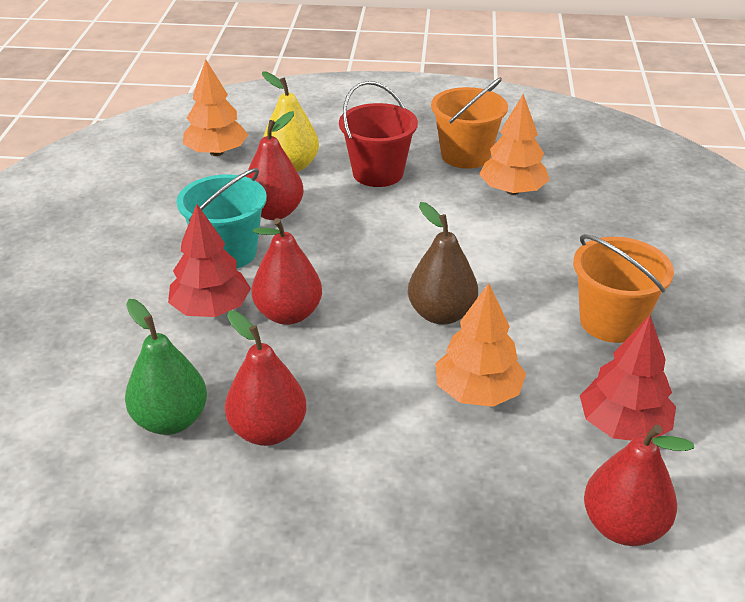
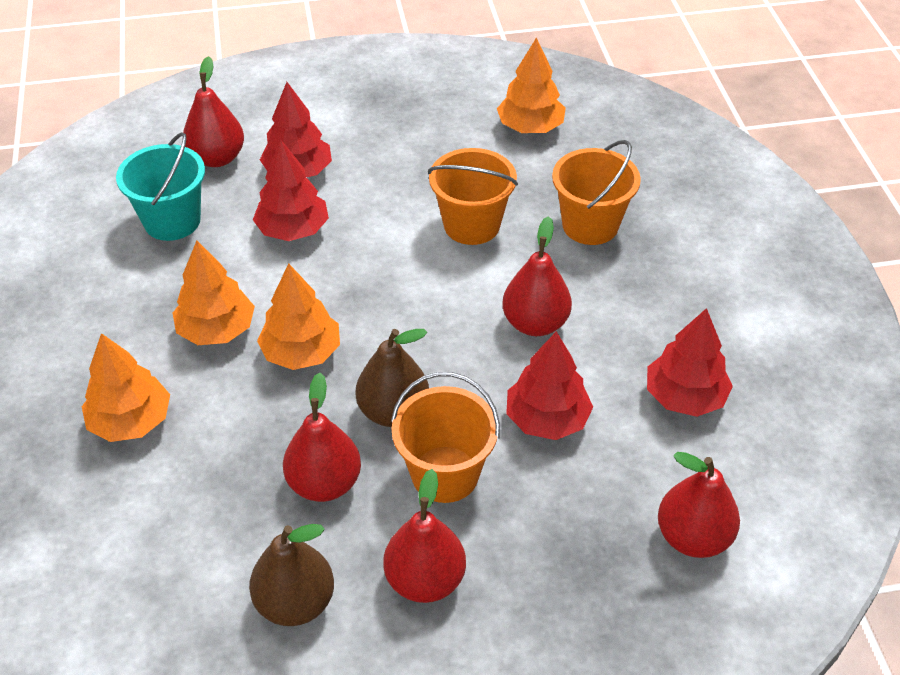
brown pear: 1 -> 2
green pear: 1 -> 0
orange bucket: 2 -> 3
orange tree: 3 -> 4
red bucket: 1 -> 0
red pear: 4 -> 5
red tree: 2 -> 4
yellow pear: 1 -> 0

